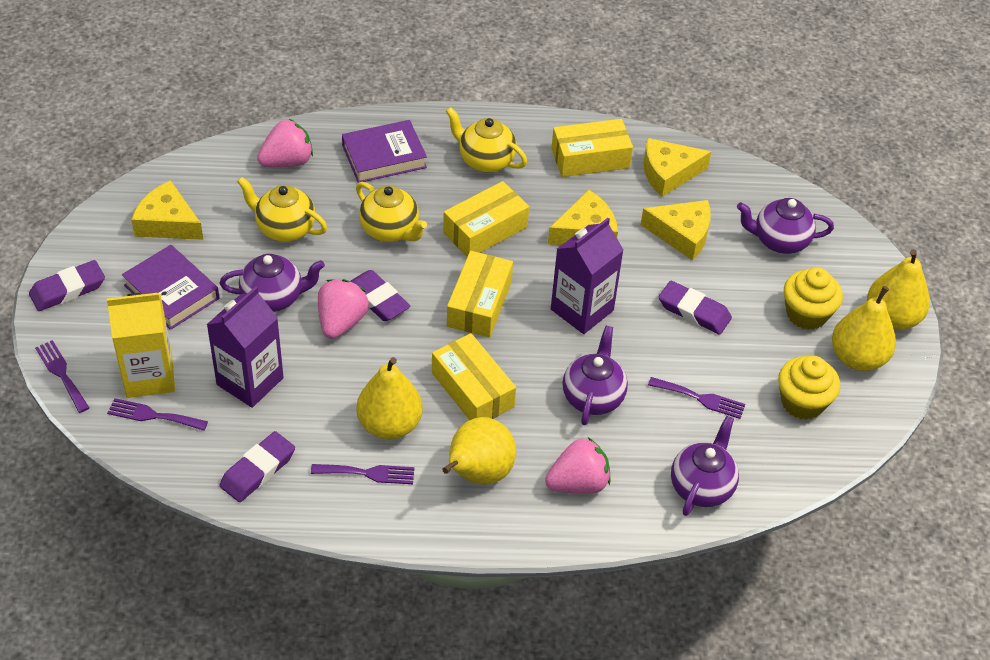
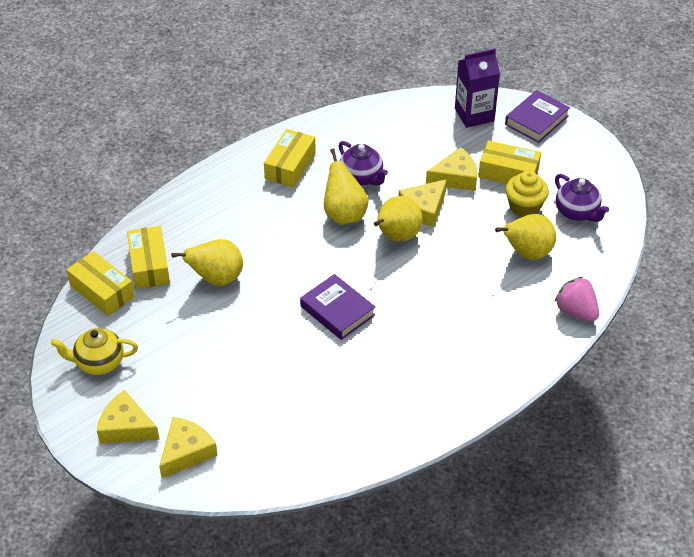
pink strawberry: 3 -> 1
purple carton: 2 -> 1
purple eraser: 4 -> 0
purple fork: 4 -> 0
purple teapot: 4 -> 2
yellow carton: 1 -> 0
yellow cupcake: 2 -> 1
yellow teapot: 3 -> 1

